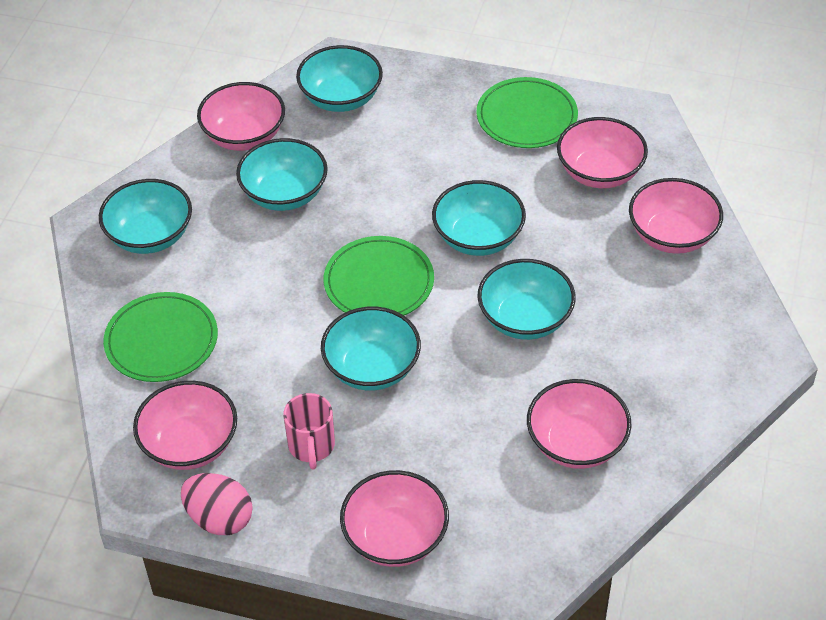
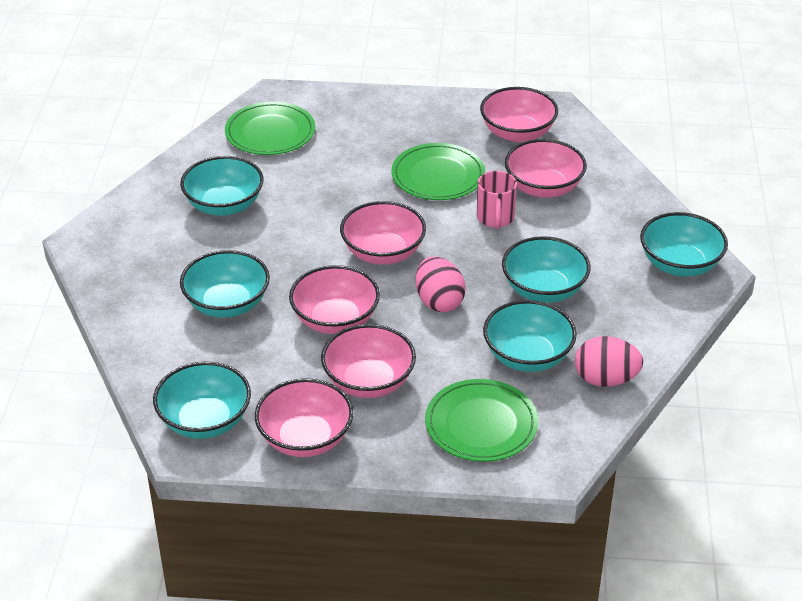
pink egg: 1 -> 2

